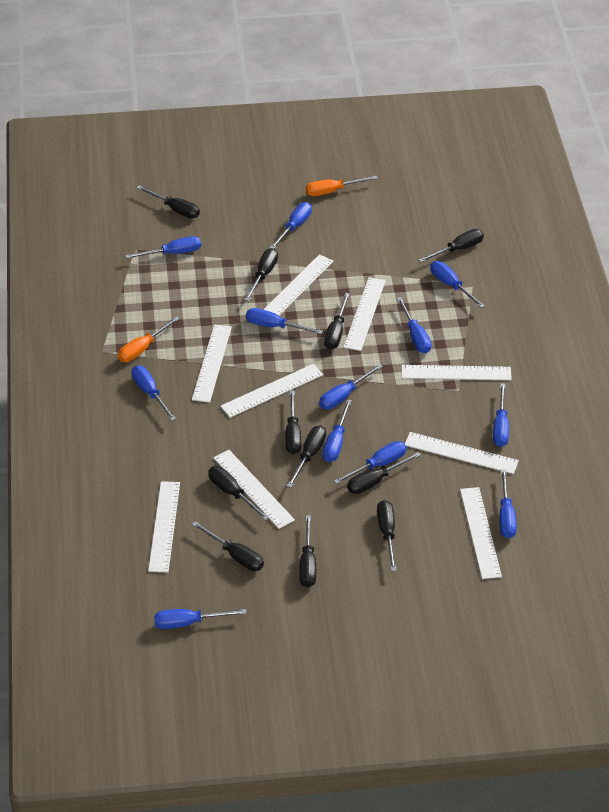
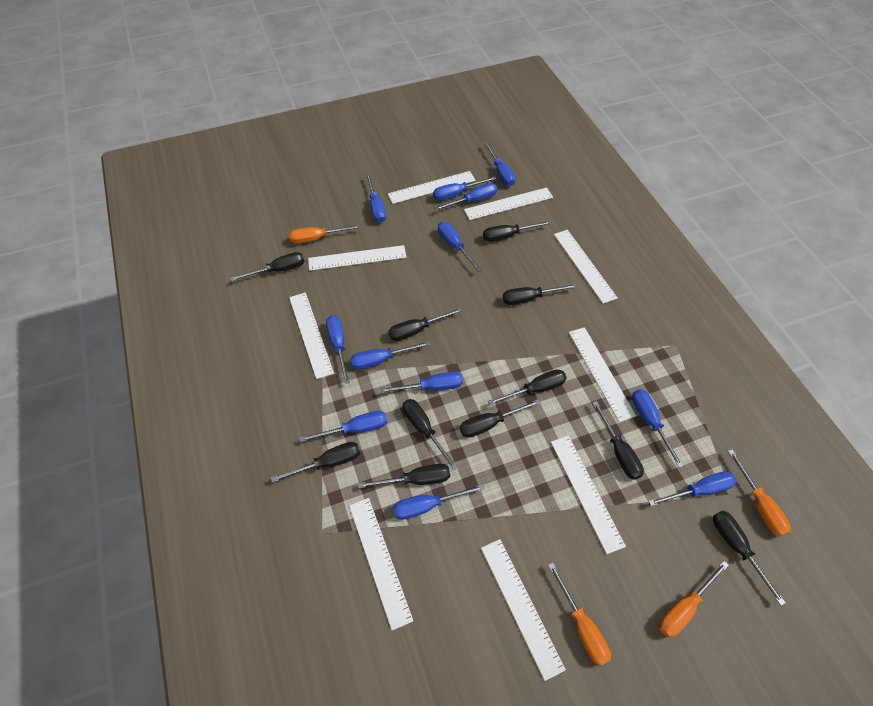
orange screwdriver: 2 -> 4

